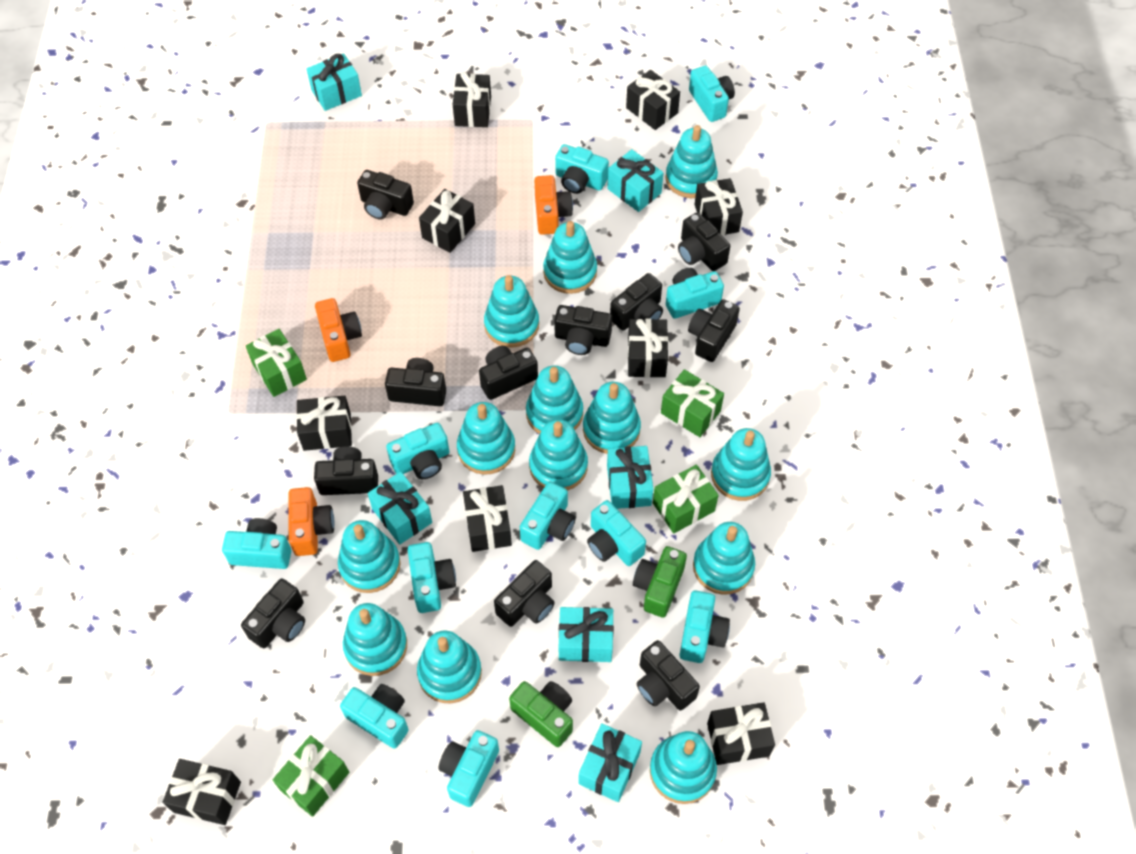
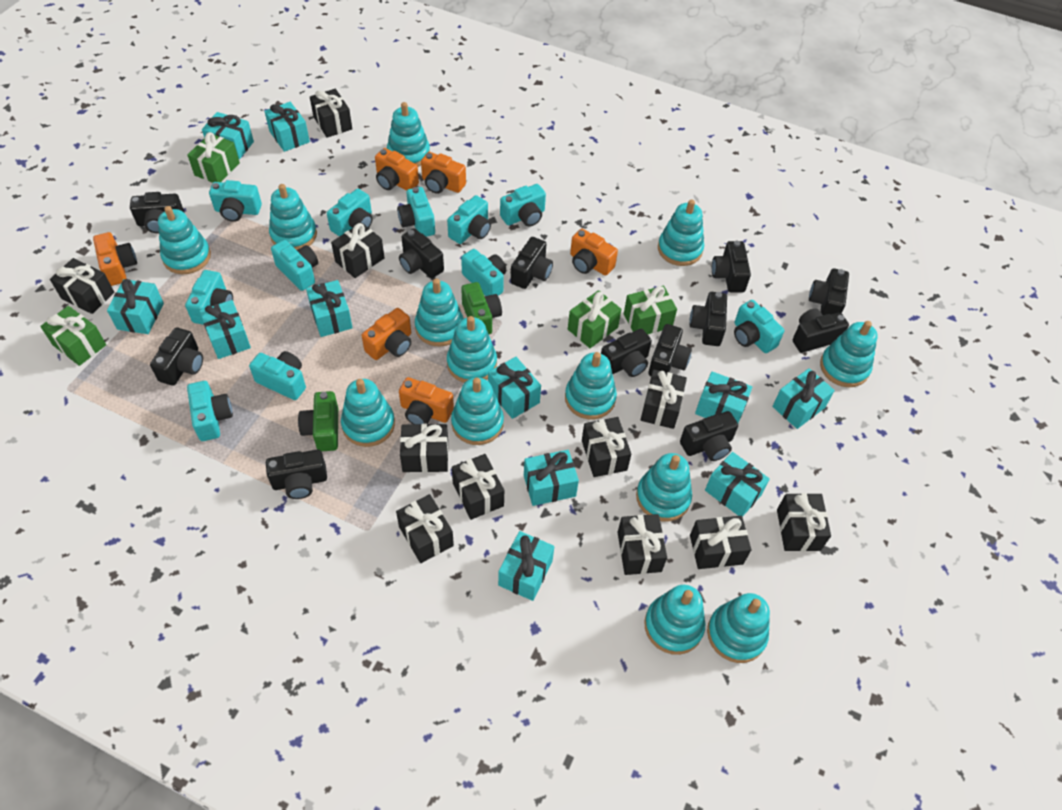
black camera: 11 -> 12
black gift: 9 -> 11
orange camera: 3 -> 6
turquoise gift: 6 -> 11

